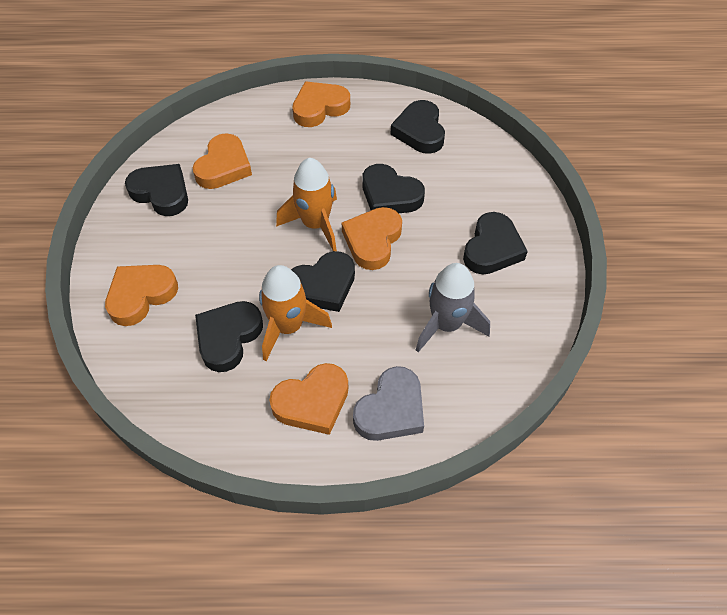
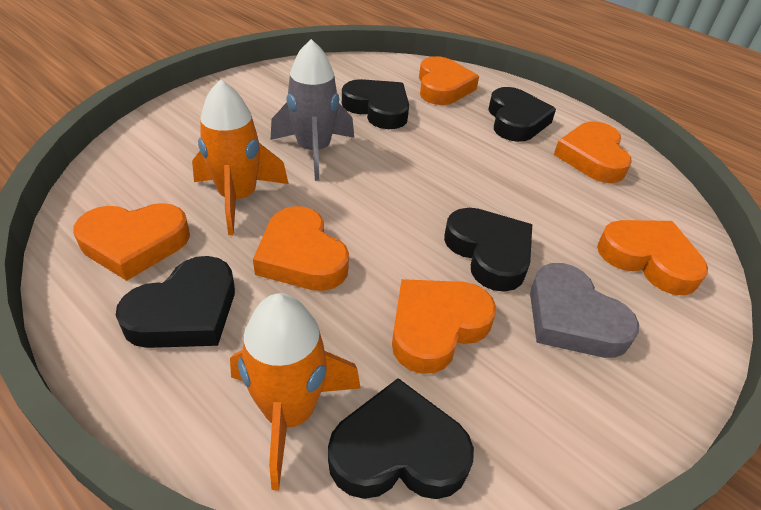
black heart: 6 -> 5
orange heart: 5 -> 6

